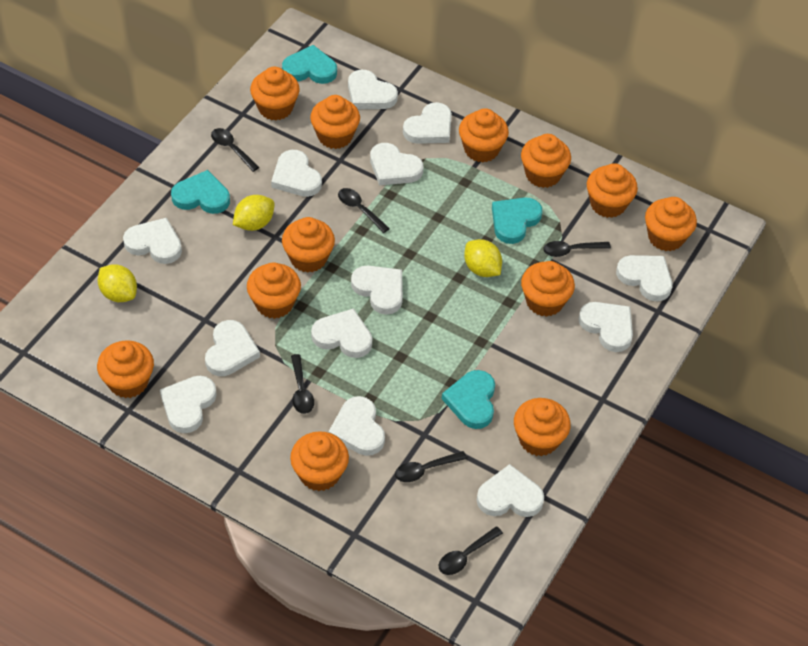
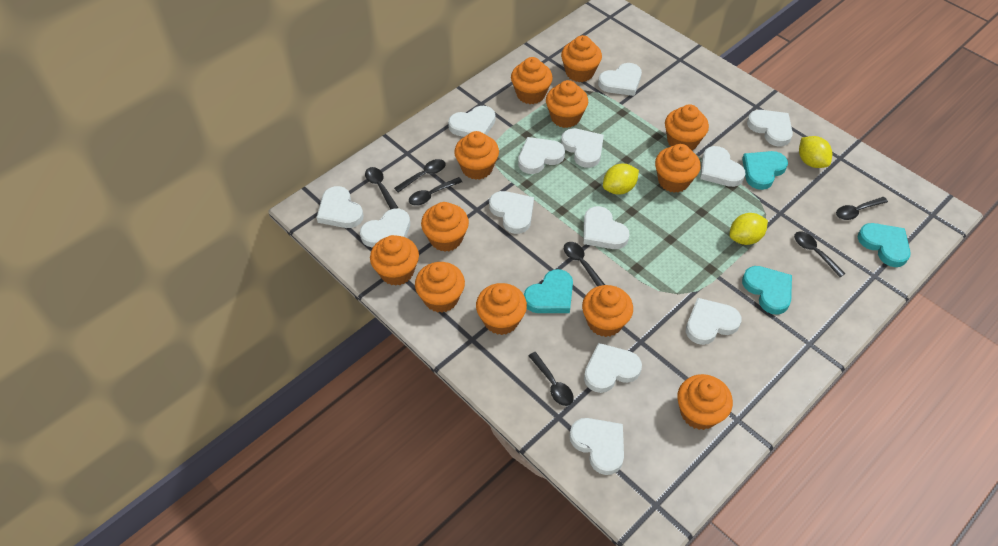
black spoon: 6 -> 7

